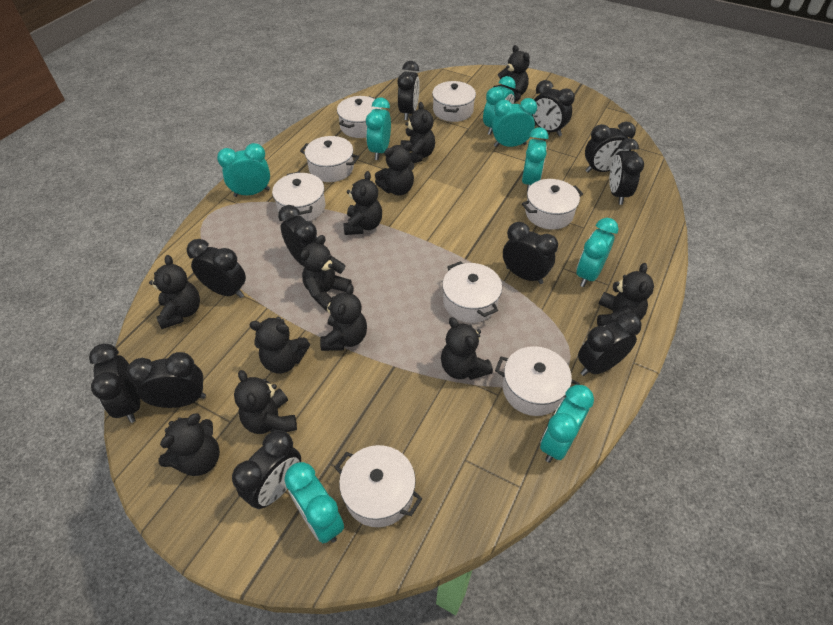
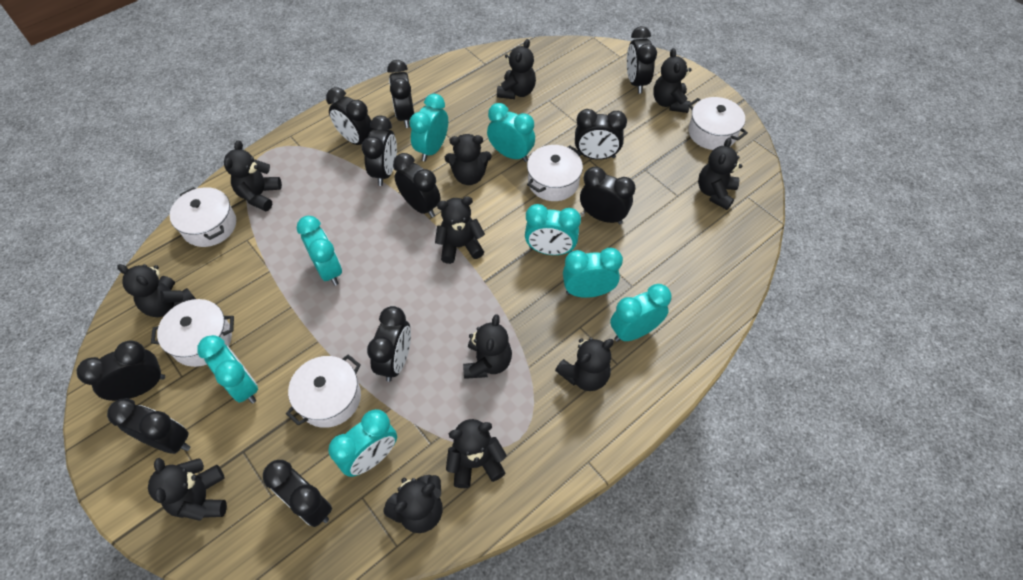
white pot: 8 -> 5

